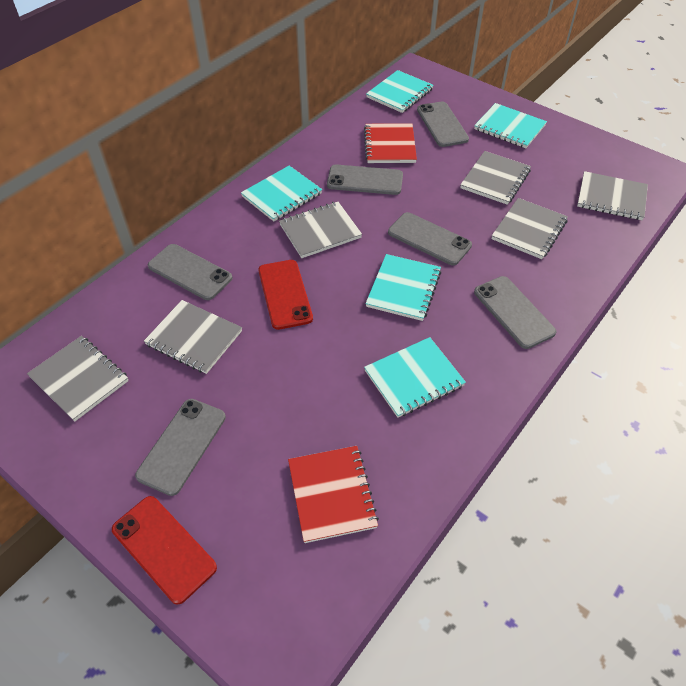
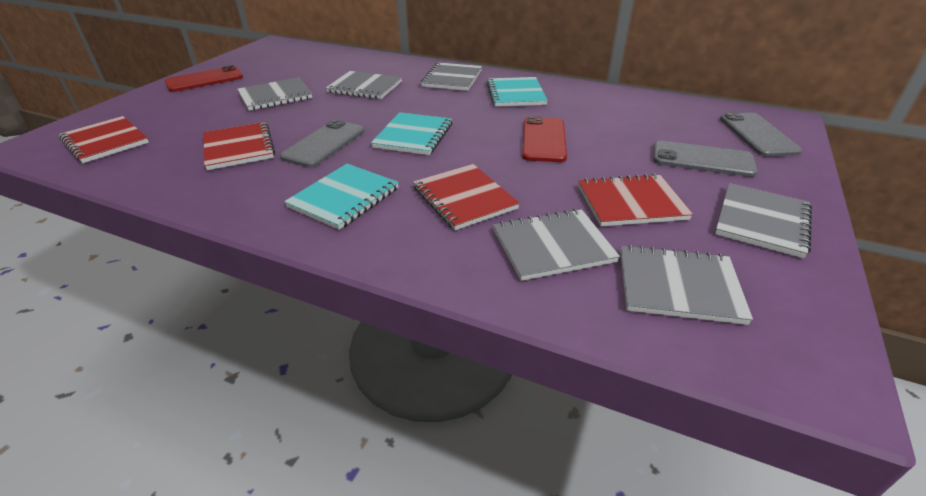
grey phone: 6 -> 3
red notebook: 2 -> 4
turquoise notebook: 5 -> 3

